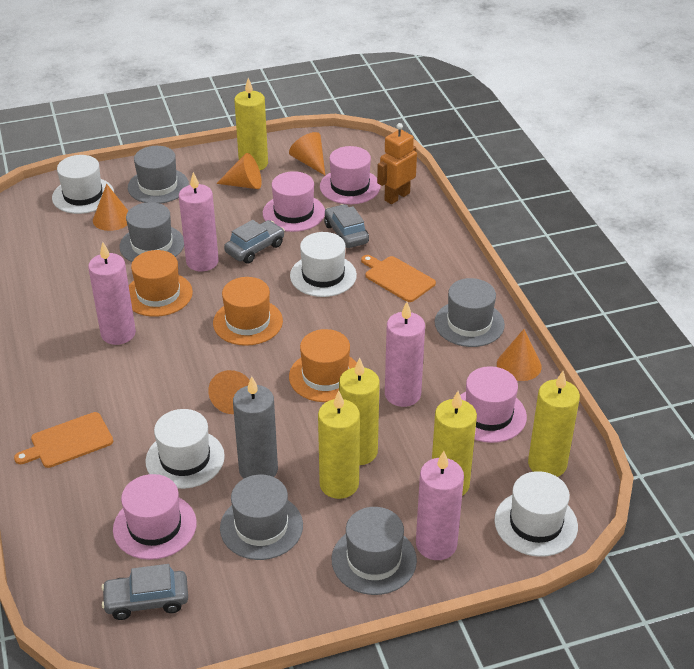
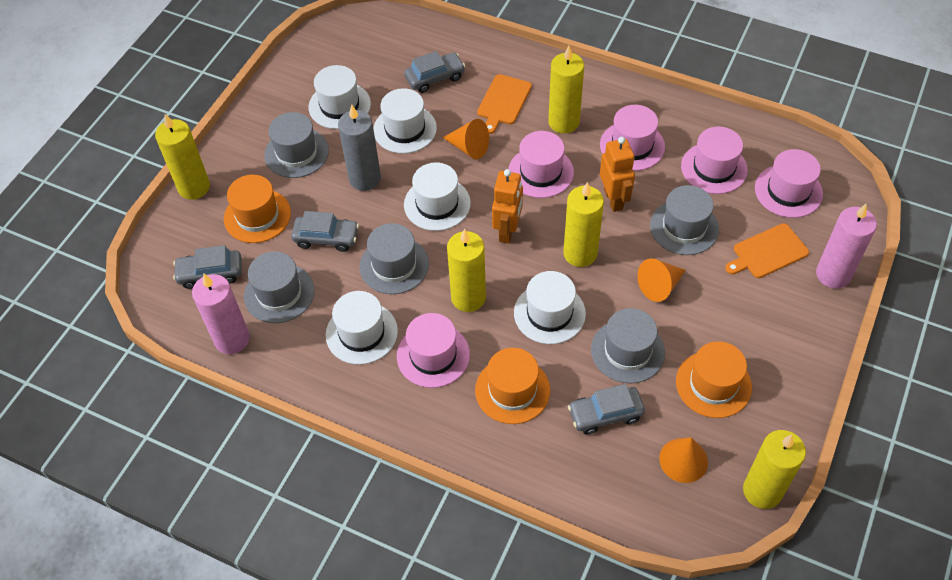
grey car: 3 -> 4
orange cone: 5 -> 3
orange robot: 1 -> 2
pink candle: 4 -> 2
pink hat: 4 -> 5
white hat: 4 -> 5

